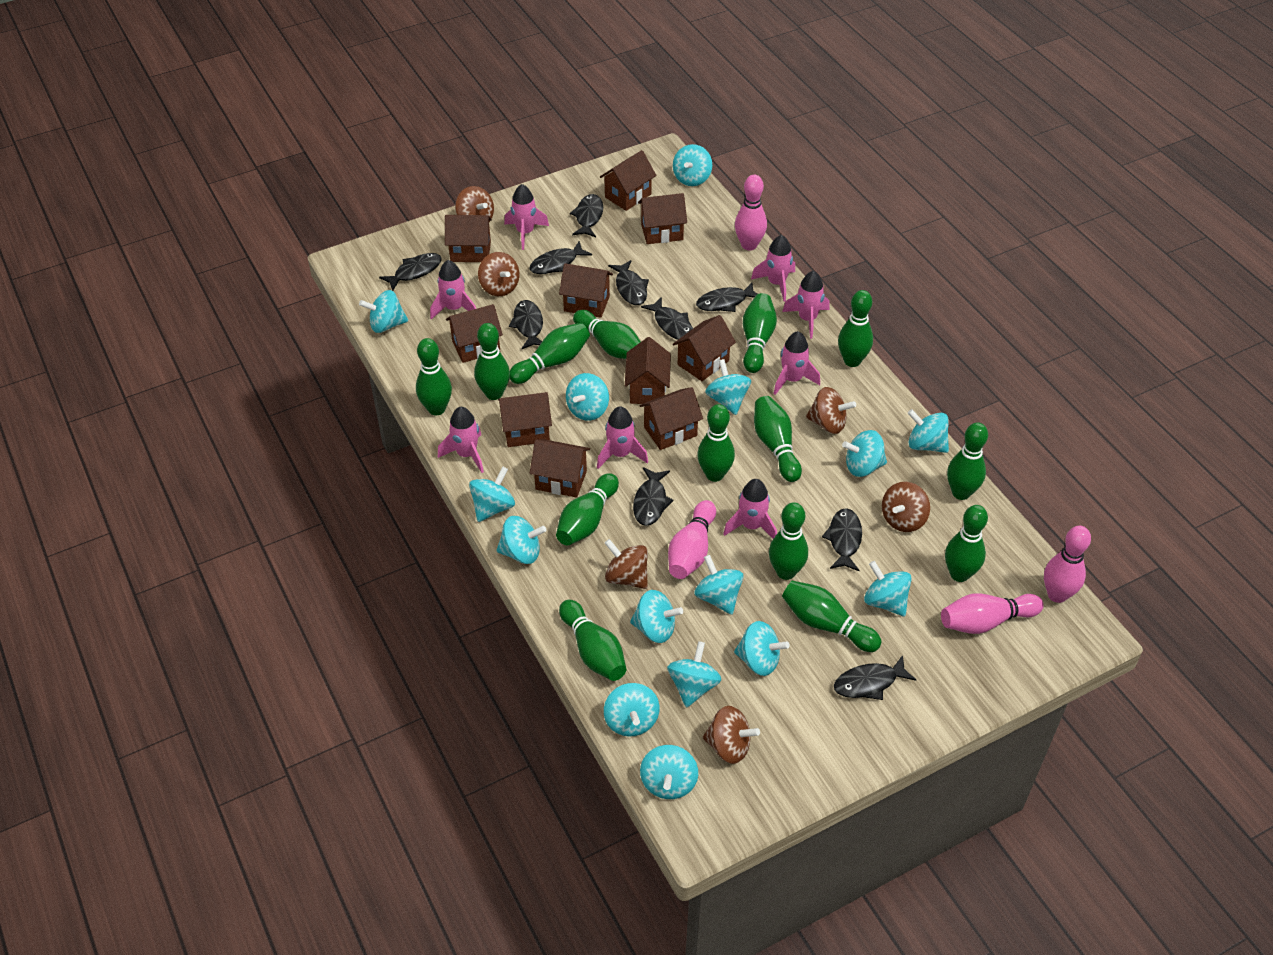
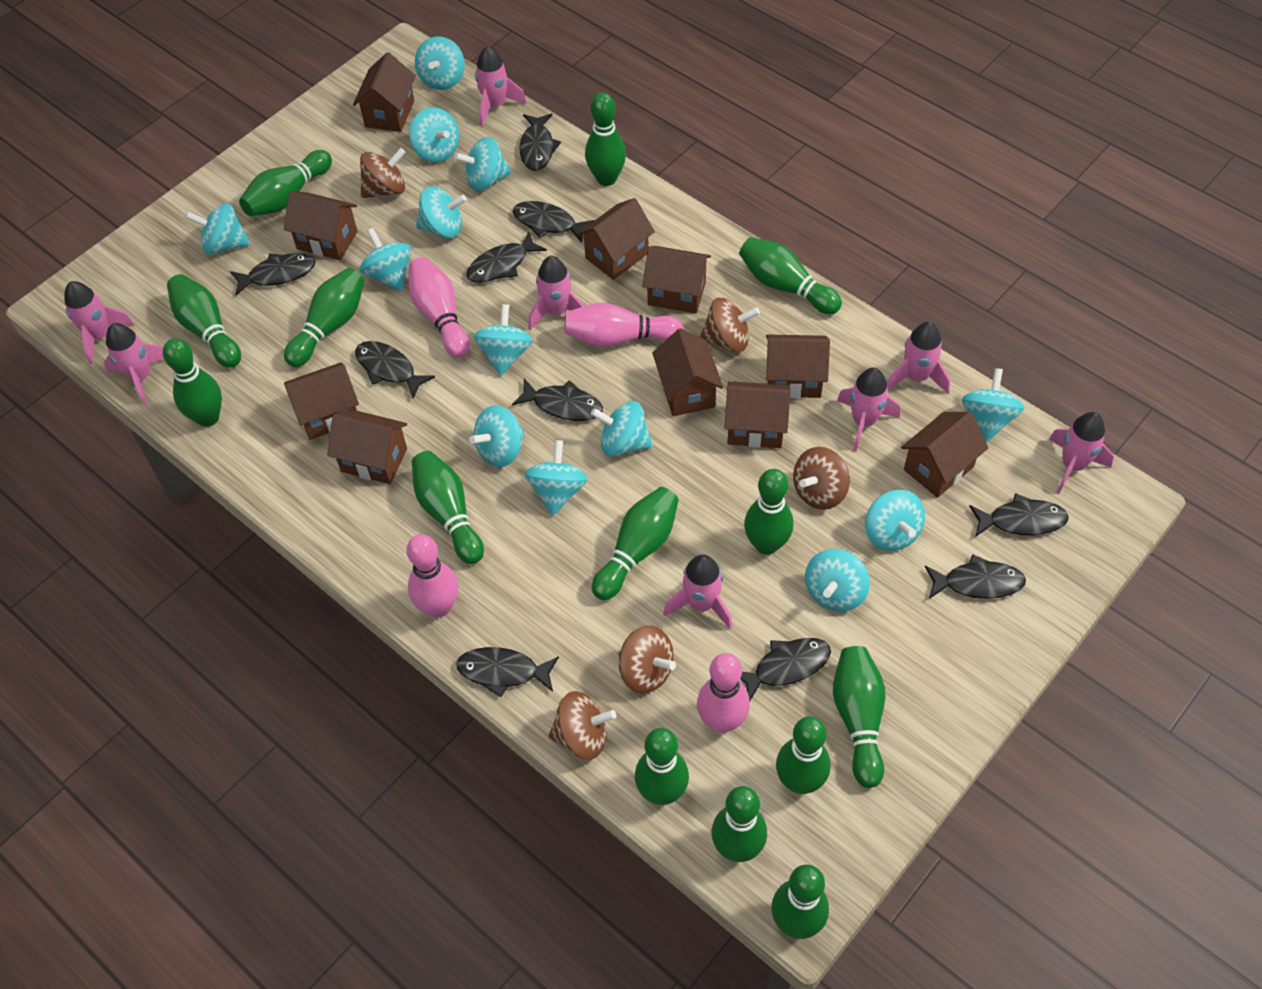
brown spinning top: 6 -> 5
turquoise spinning top: 15 -> 13

